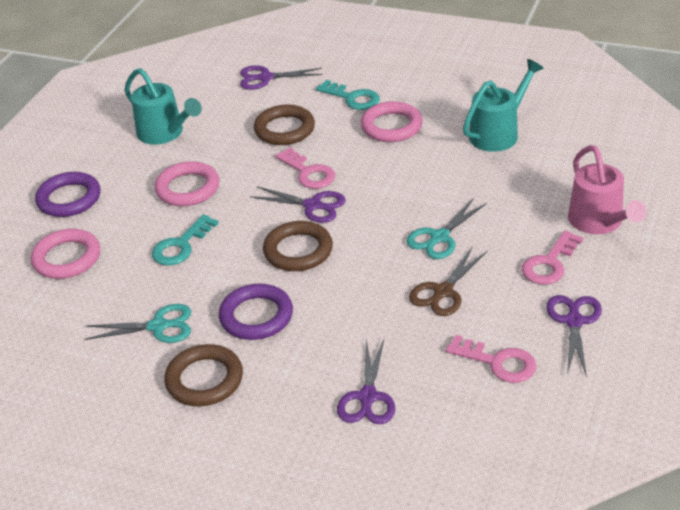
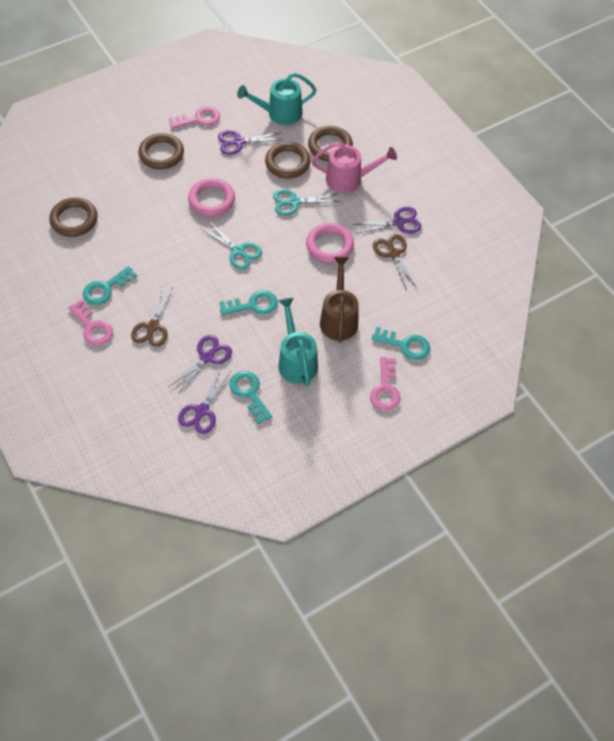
brown ring: 3 -> 4
brown scissors: 1 -> 2
brown watering can: 0 -> 1
pink ring: 3 -> 2
purple ring: 2 -> 0
turquoise key: 2 -> 4

